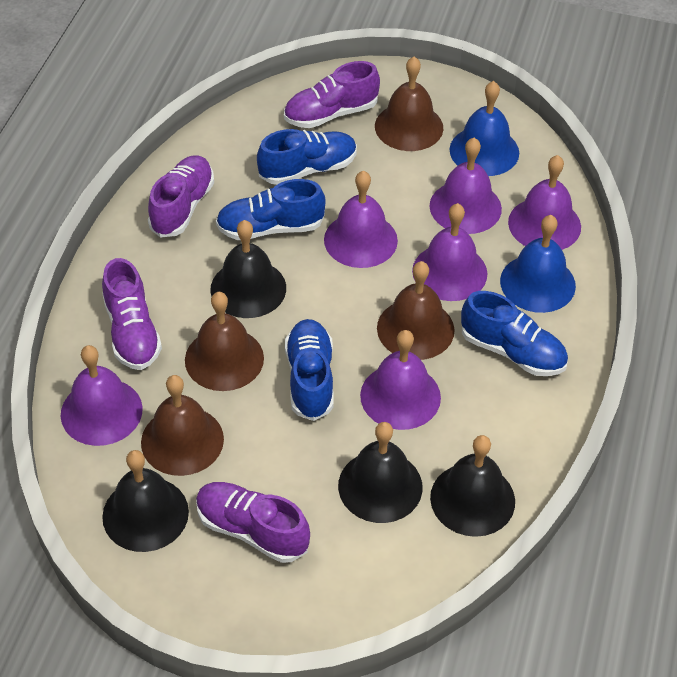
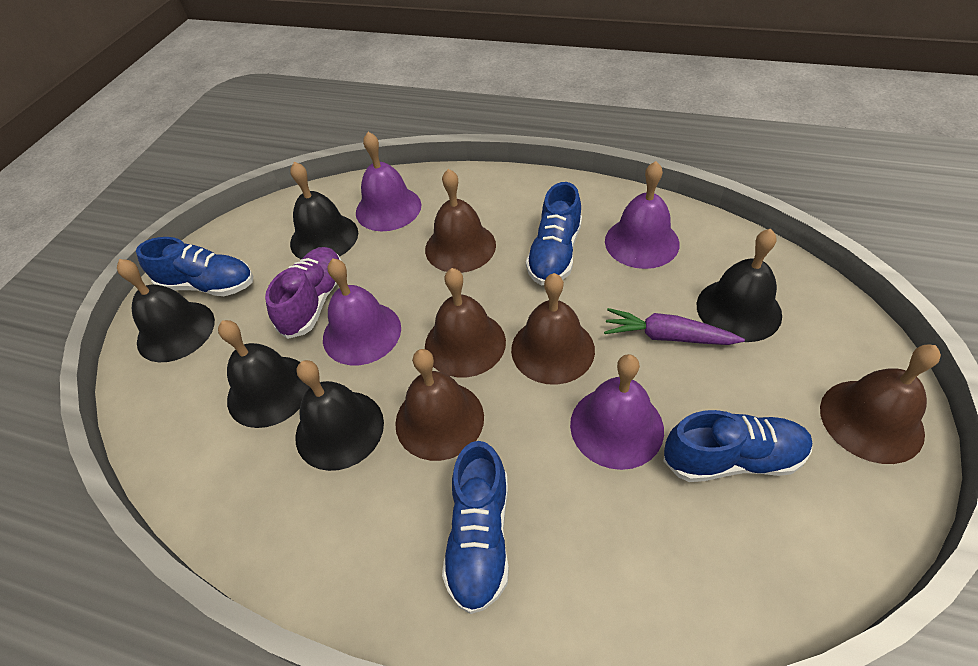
black bell: 4 -> 5
blue bell: 2 -> 0
brown bell: 4 -> 5
purple bell: 6 -> 4
purple carrot: 0 -> 1
purple shoe: 4 -> 1

